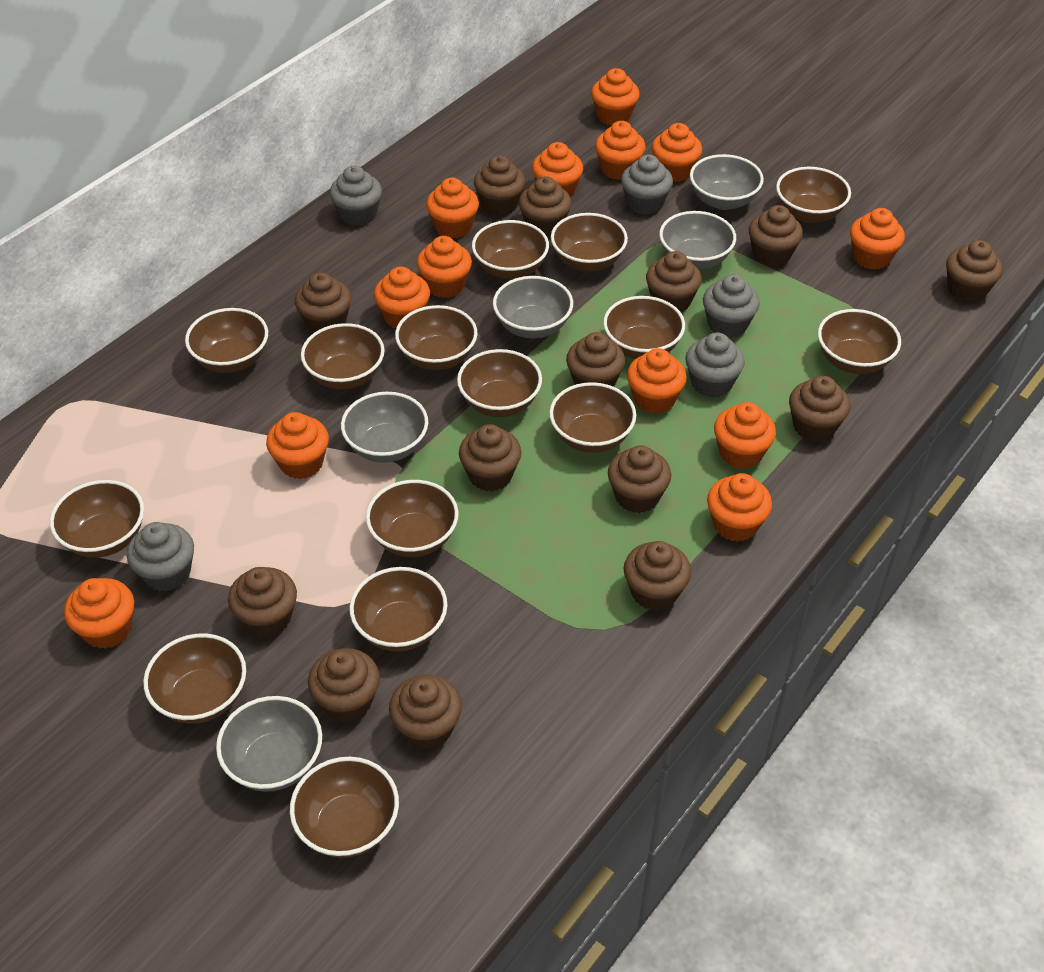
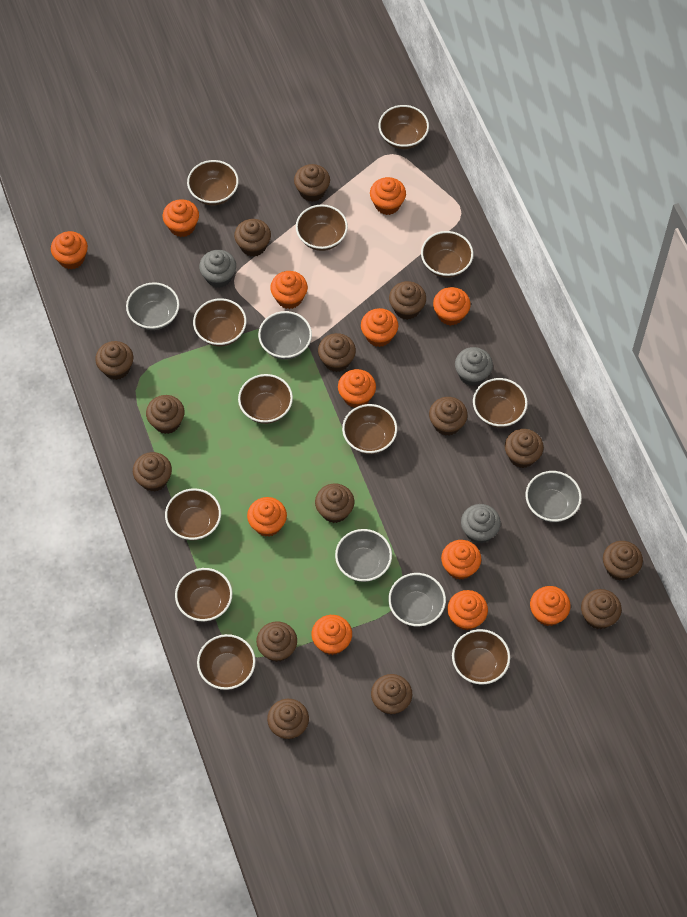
brown bowl: 15 -> 12
brown cupcake: 14 -> 15
grey cupcake: 5 -> 3
orange cupcake: 13 -> 12

